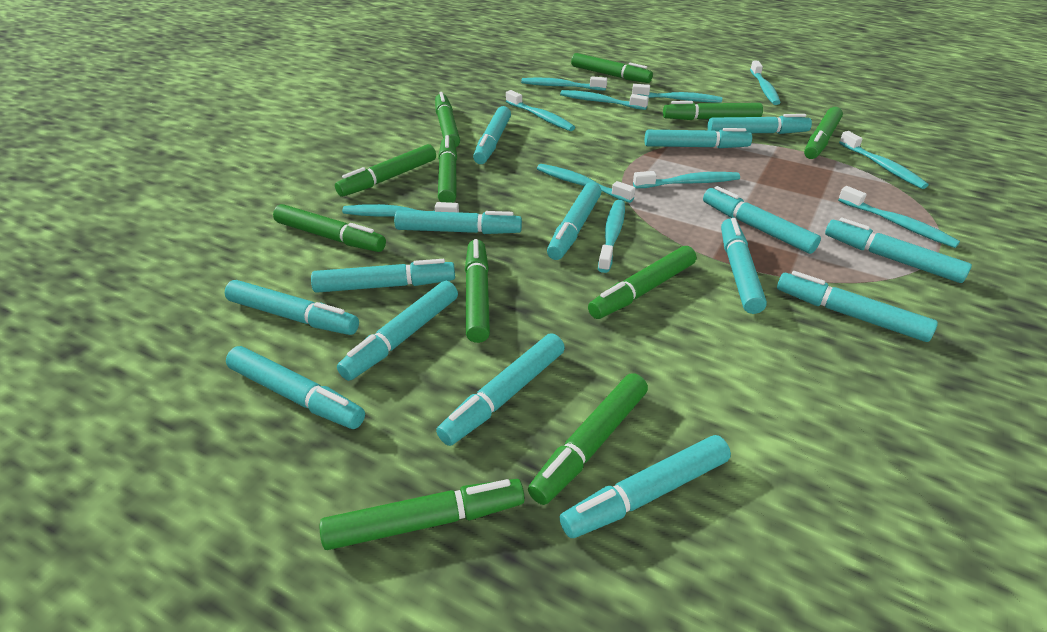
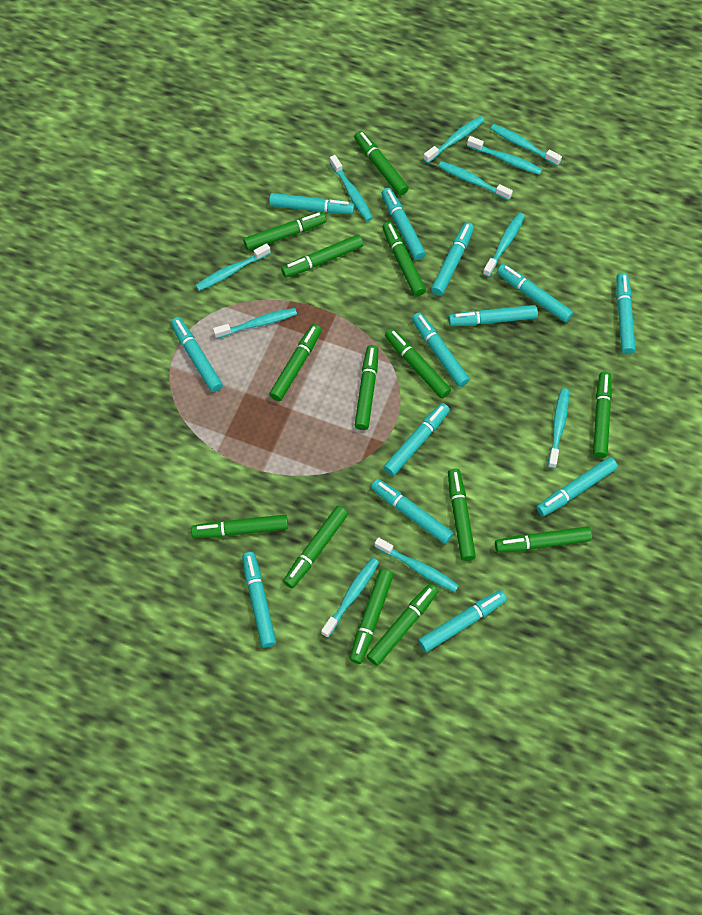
green marker: 11 -> 14
turquoise marker: 15 -> 13

